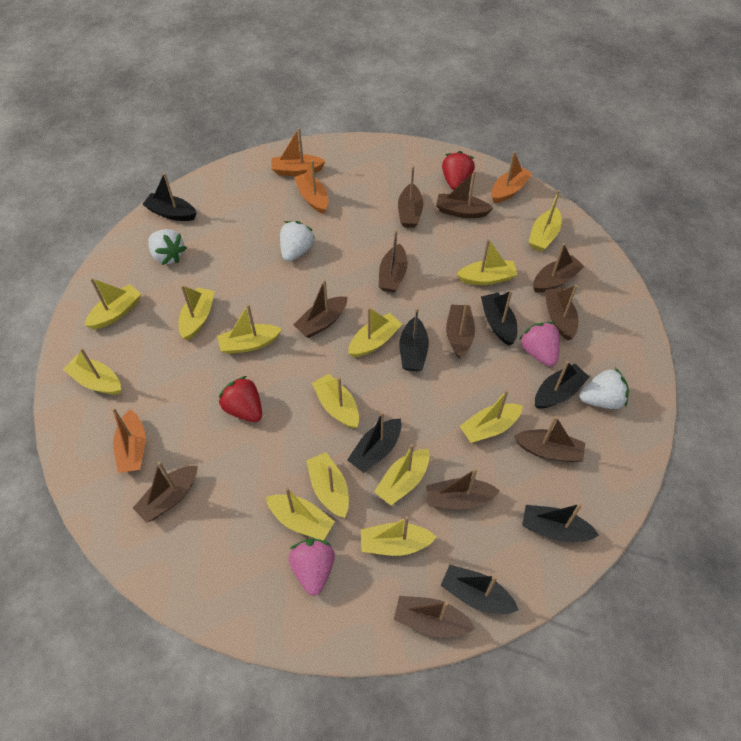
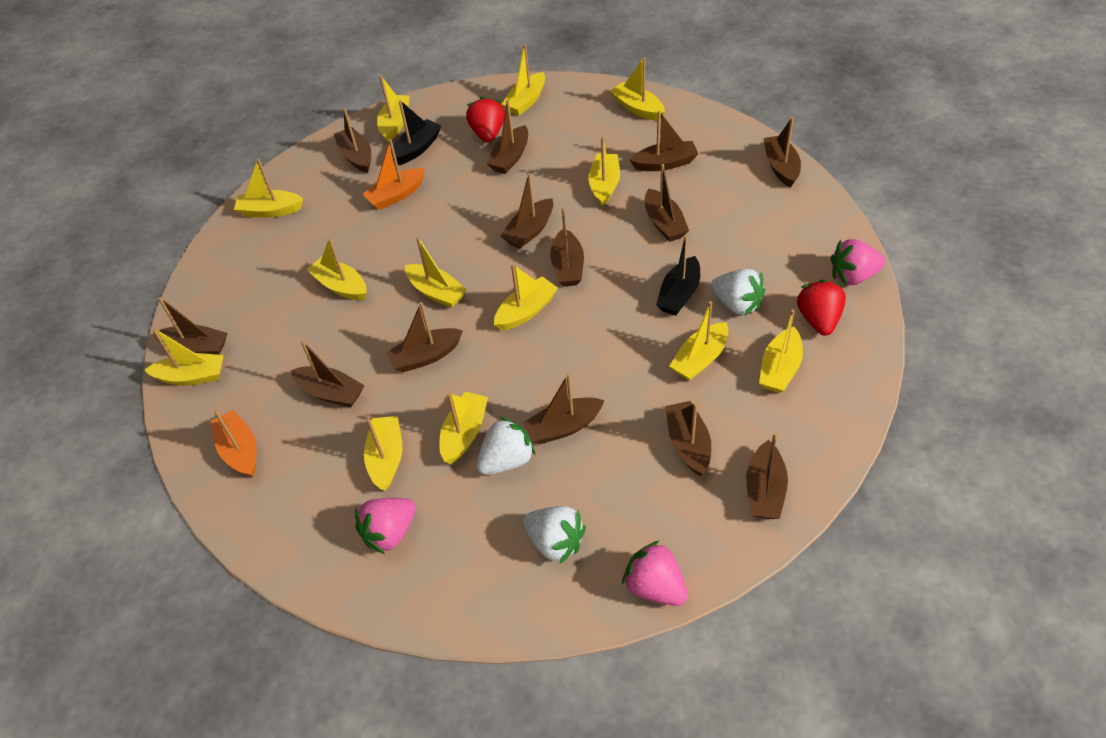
black boat: 7 -> 2
brown boat: 11 -> 13
orange boat: 4 -> 2
pink strawberry: 2 -> 3

